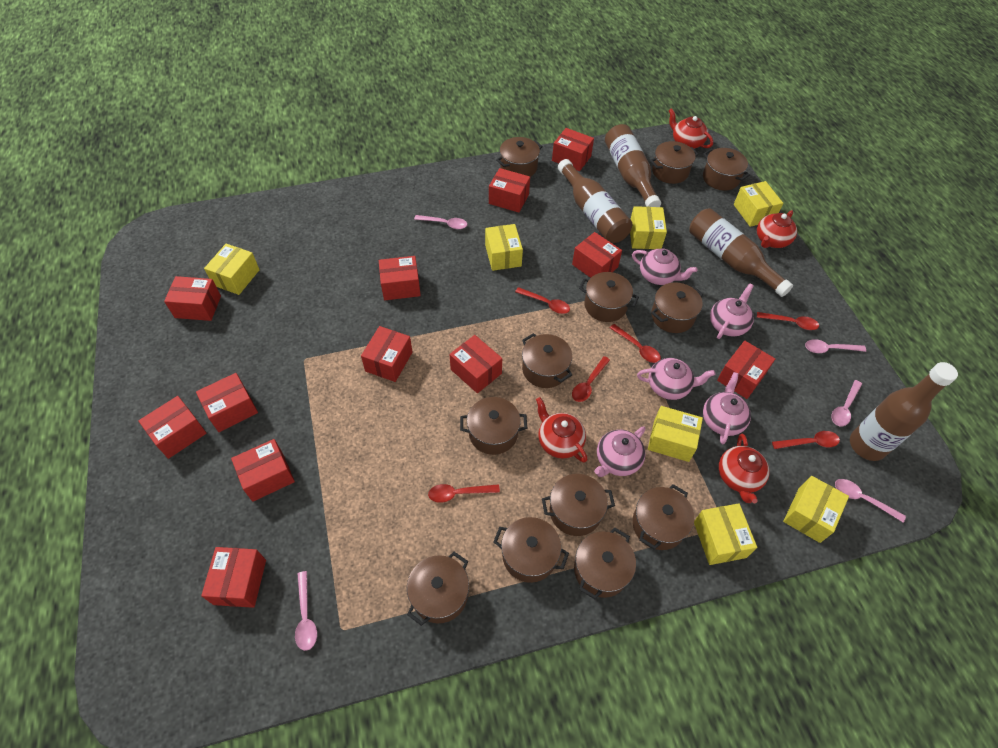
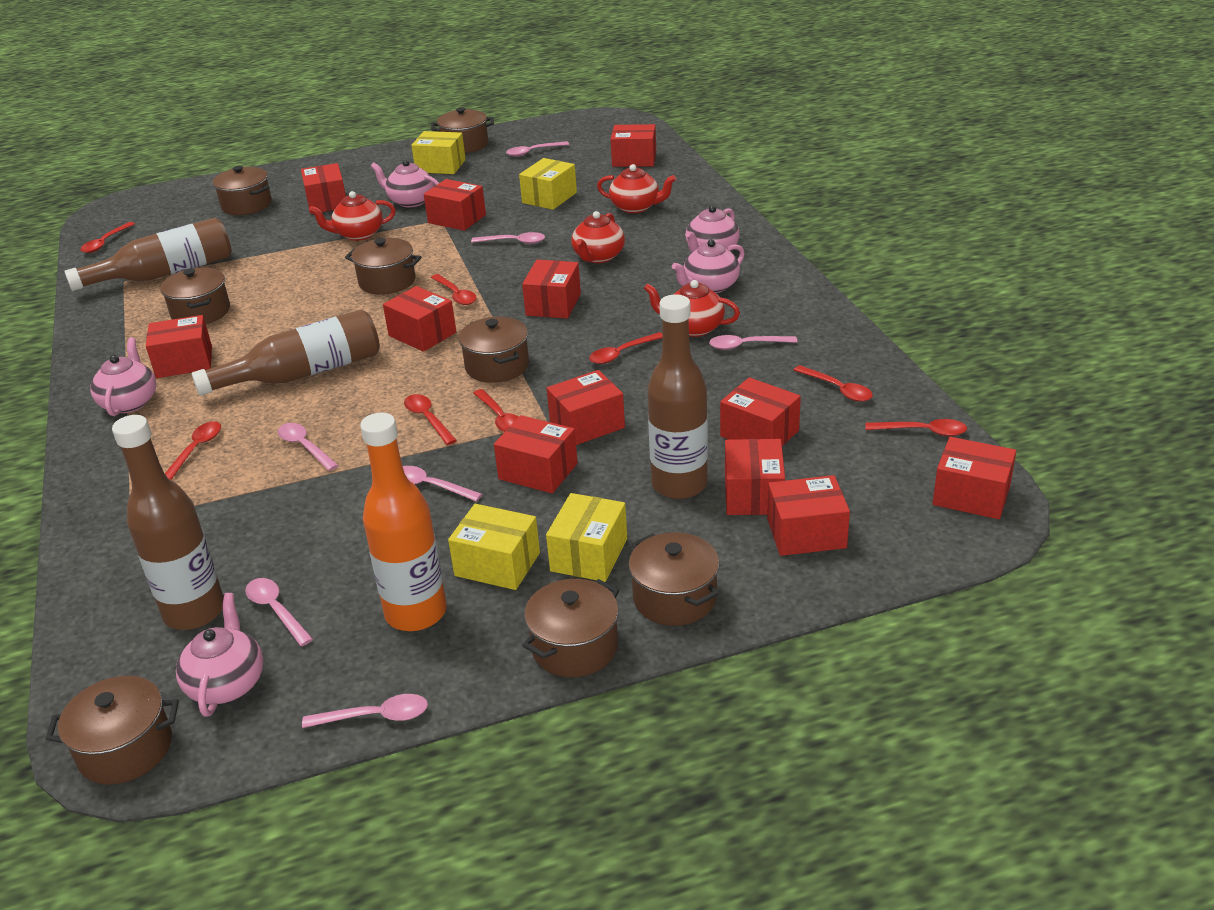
brown pot: 12 -> 8
orange bottle: 0 -> 1
pink spoon: 5 -> 7
red spoon: 6 -> 8
yellow box: 7 -> 4

